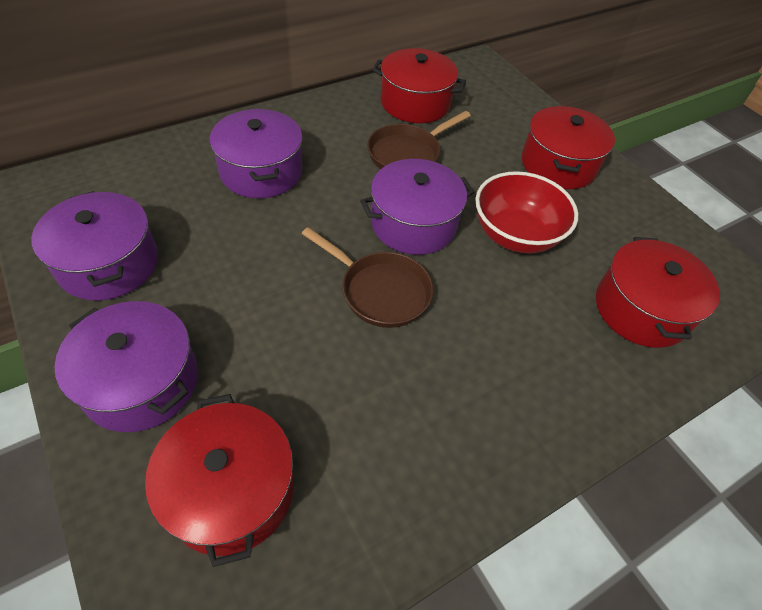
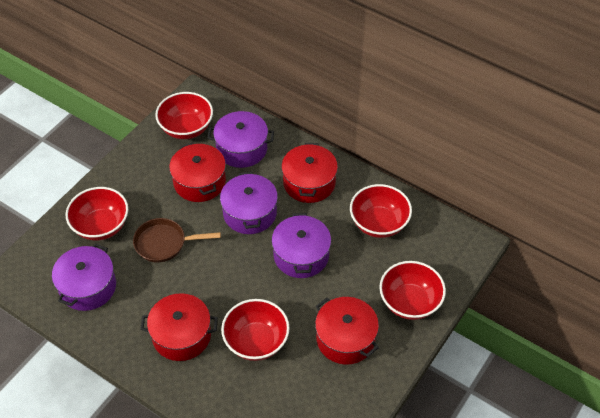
brown pan: 2 -> 1
red bowl: 1 -> 5

